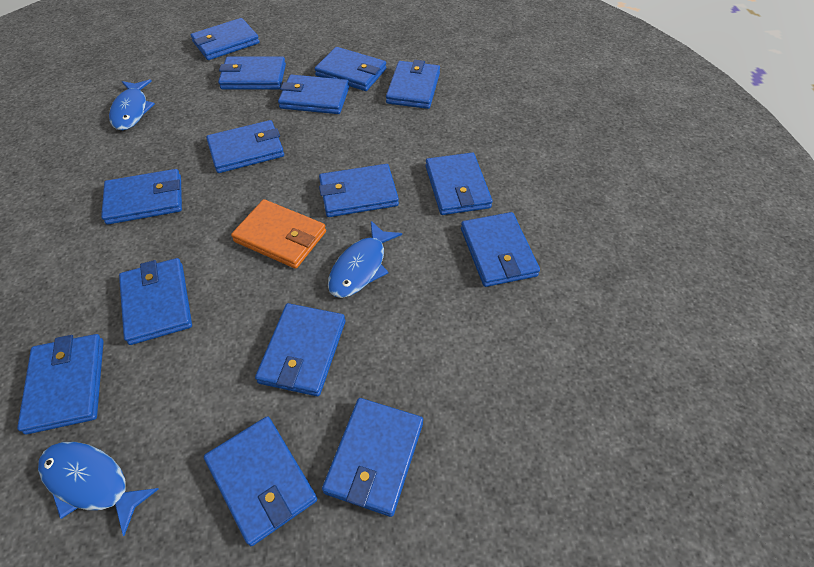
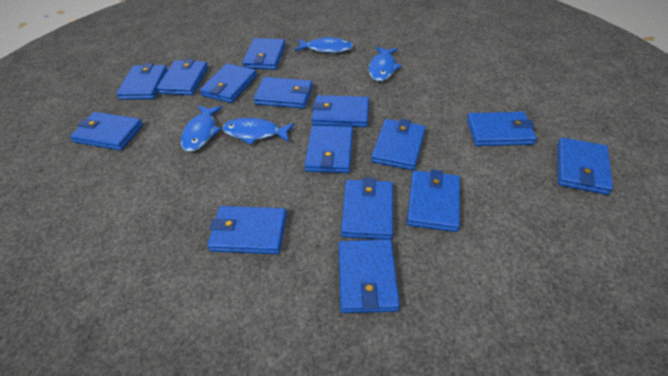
blue fish: 3 -> 4
orange wallet: 1 -> 0

